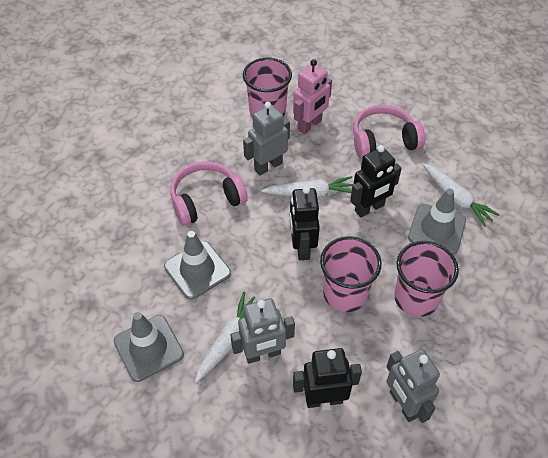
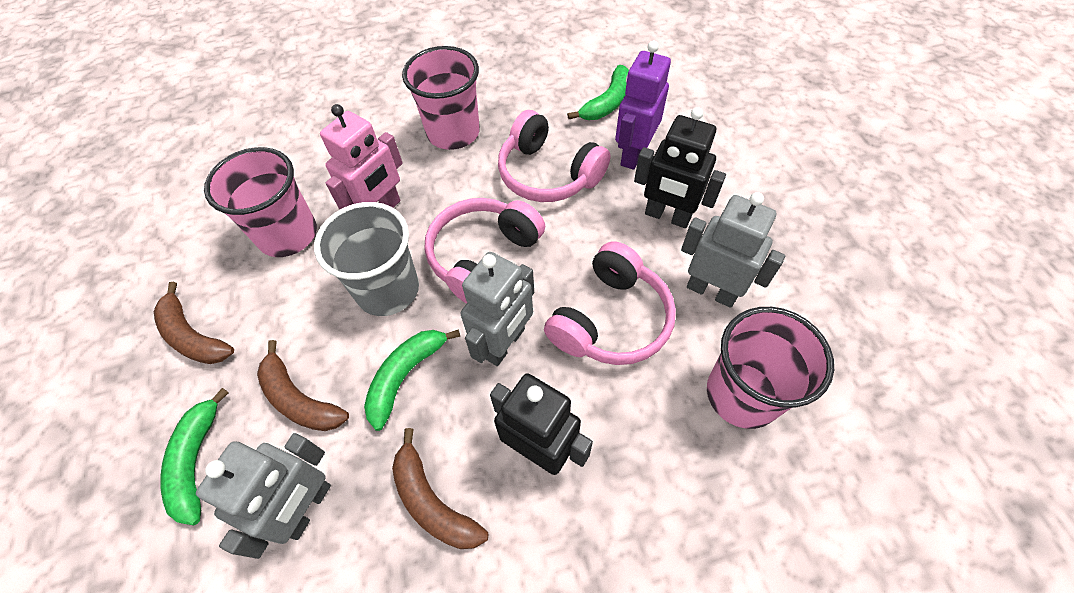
black robot: 3 -> 2
brown banana: 0 -> 3
green banana: 0 -> 3
grey cup: 0 -> 1
grey traffic cone: 3 -> 0
pink headphones: 2 -> 3
purple robot: 0 -> 1
white carrot: 3 -> 0

